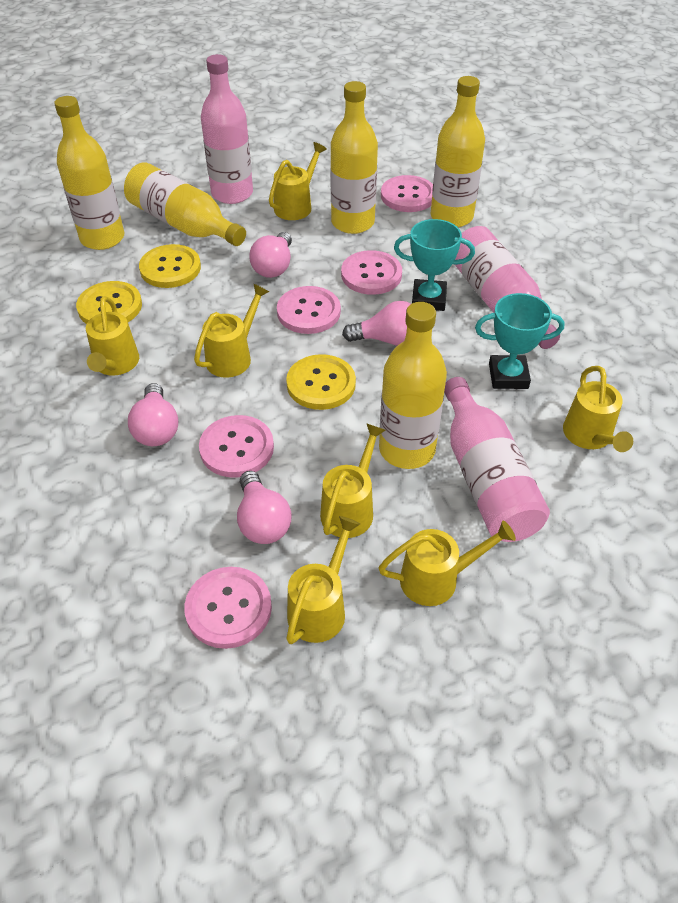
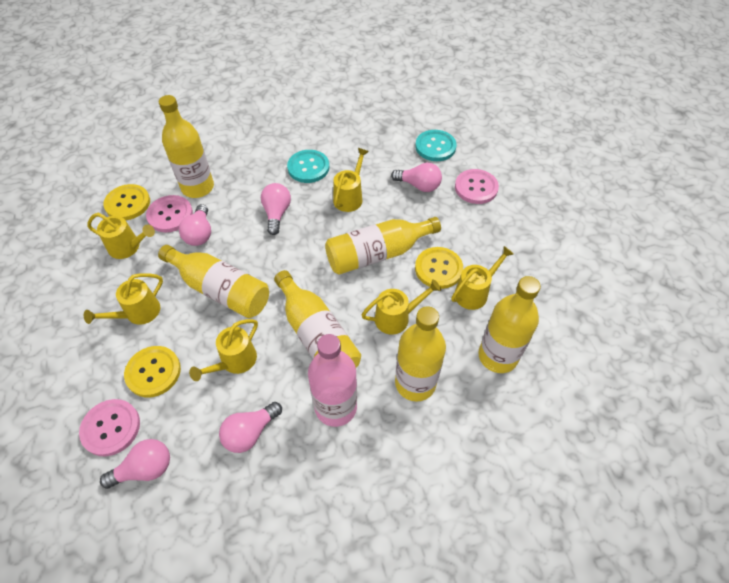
pink bottle: 3 -> 1
pink button: 5 -> 3
pink light bulb: 4 -> 5
turquoise button: 0 -> 2
turquoise trophy: 2 -> 0
yellow bottle: 5 -> 6
yellow watering can: 7 -> 6

